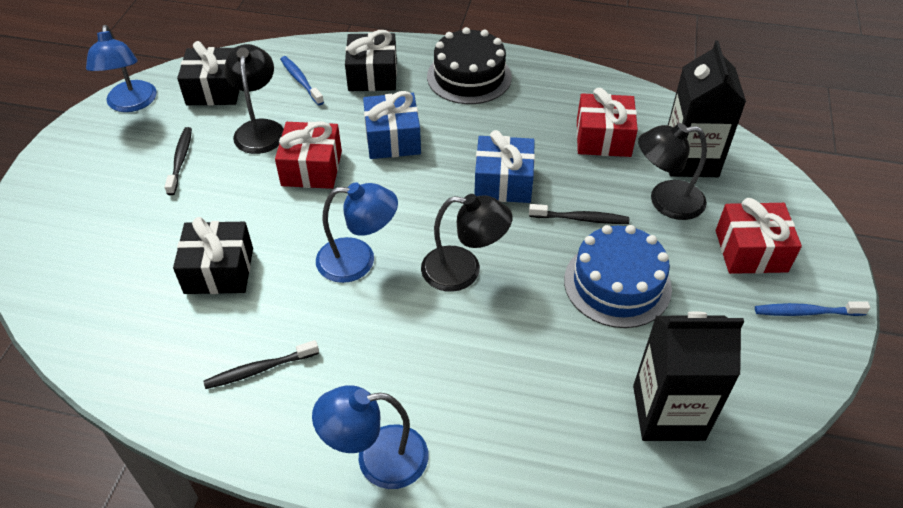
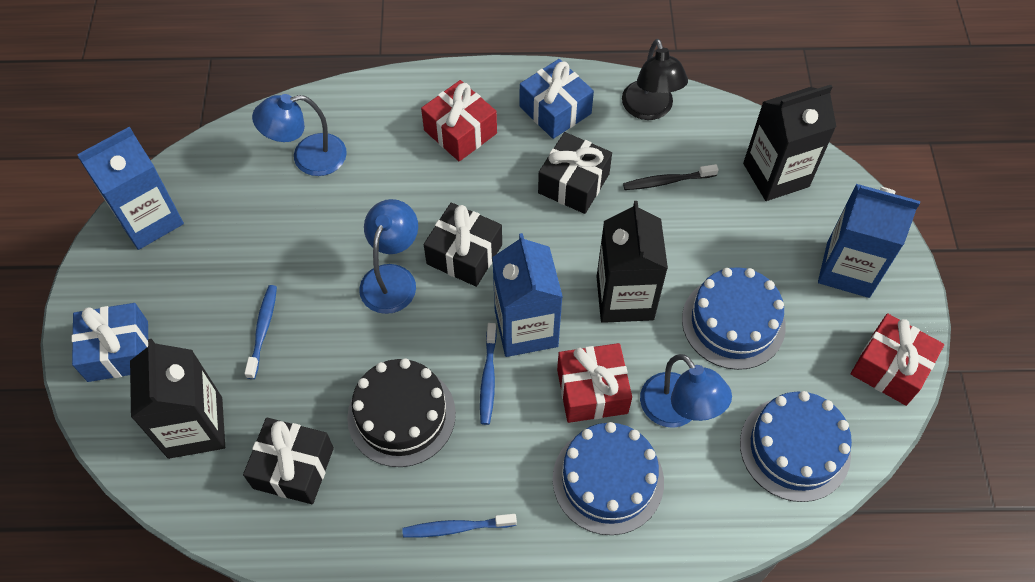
black carton: 2 -> 3
black lamp: 3 -> 1
black toothbrush: 3 -> 1
blue cake: 1 -> 3
blue carton: 0 -> 3
blue toothbrush: 2 -> 3

